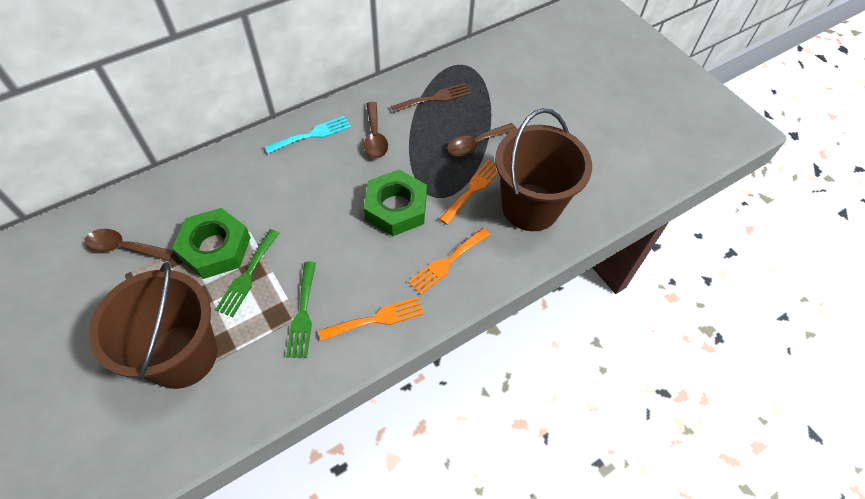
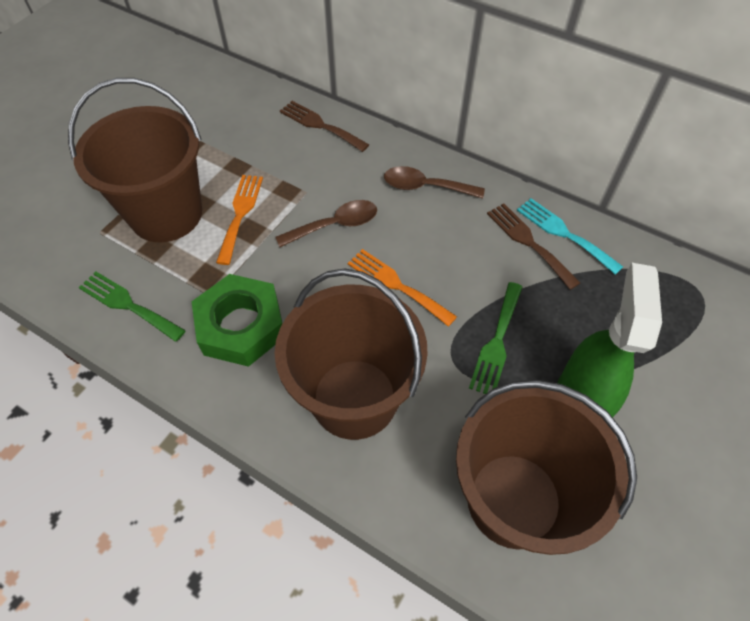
brown bucket: 2 -> 3
brown fork: 1 -> 2
brown spoon: 3 -> 2
green nut: 2 -> 1
green spray bottle: 0 -> 1
orange fork: 3 -> 2

